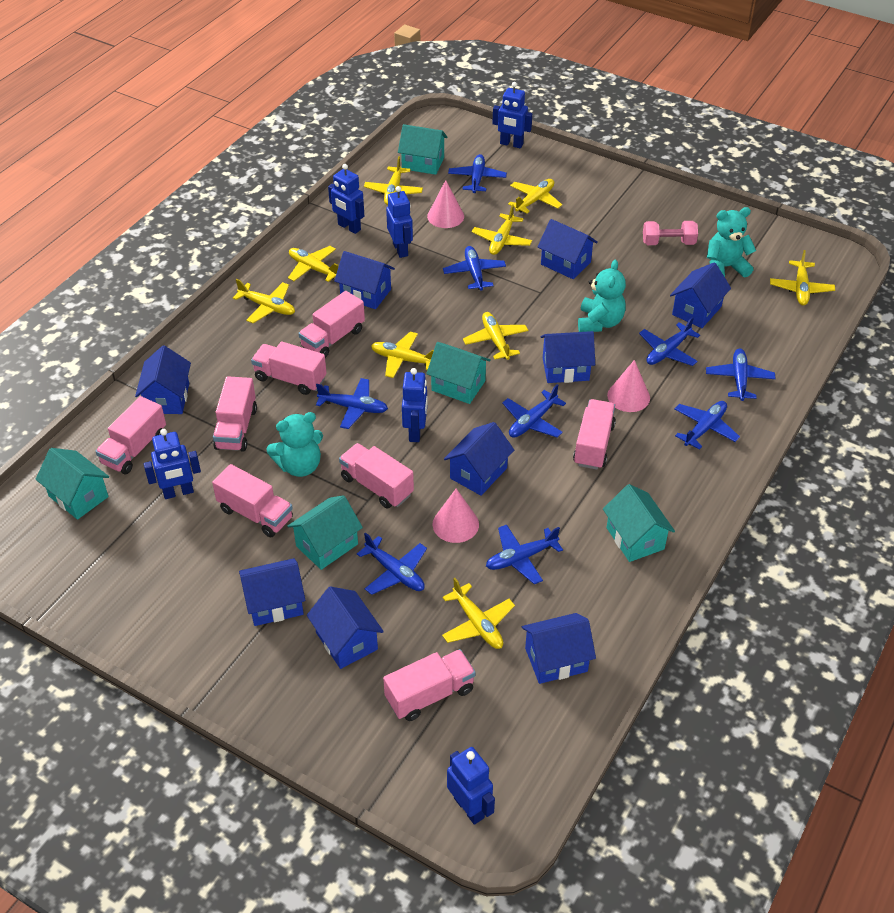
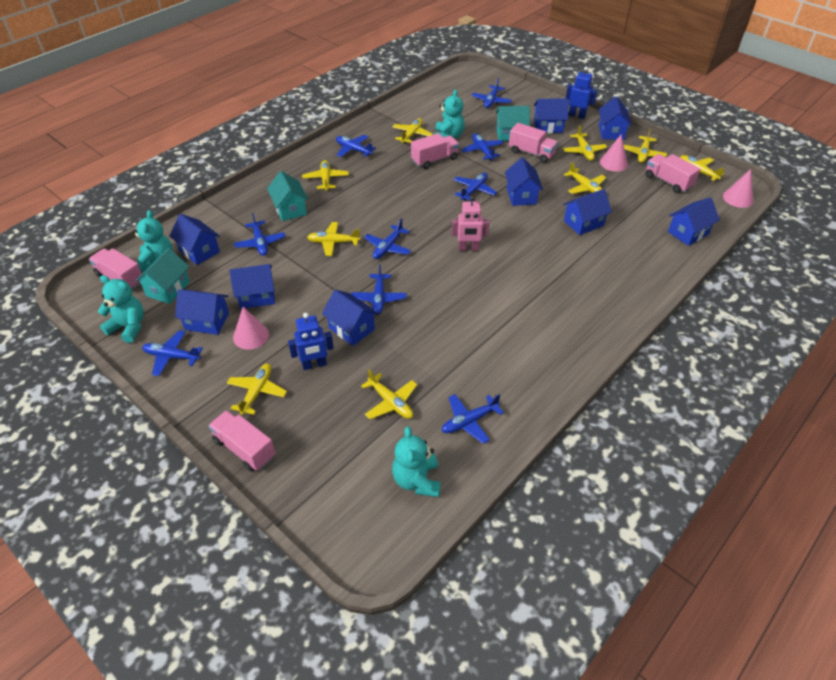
blue robot: 6 -> 2
pink dumbbell: 1 -> 0
pink robot: 0 -> 1
pink truck: 8 -> 5
turquoise house: 5 -> 3
turquoise teddy bear: 3 -> 4

